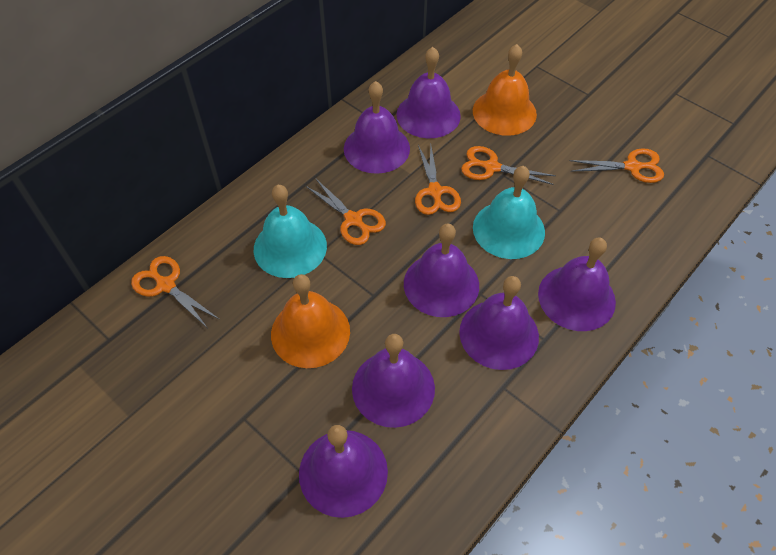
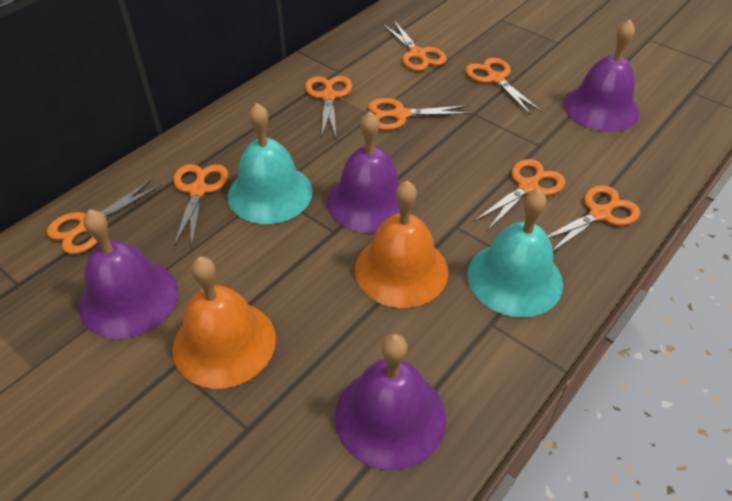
orange scissors: 5 -> 8
purple bell: 7 -> 4

